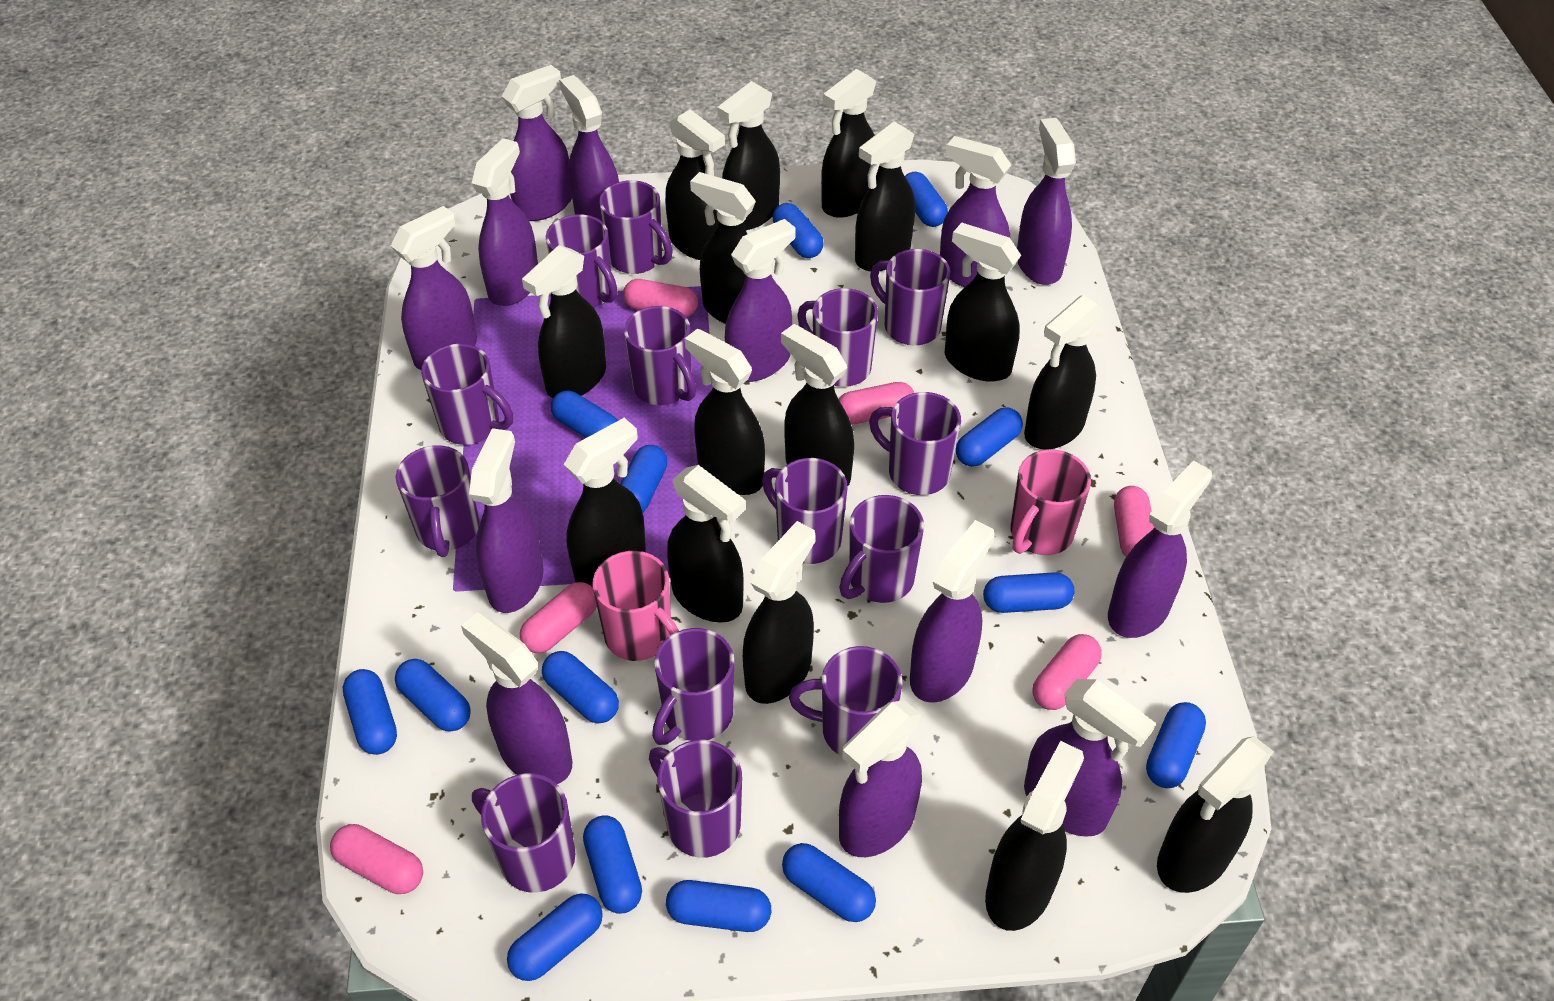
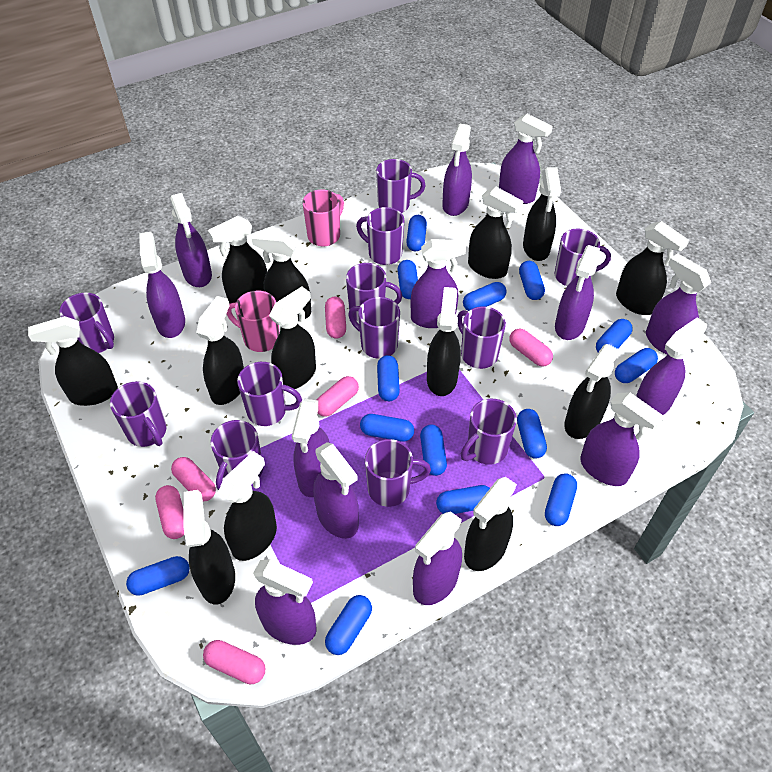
black spray bottle: 15 -> 13
purple mug: 14 -> 12

